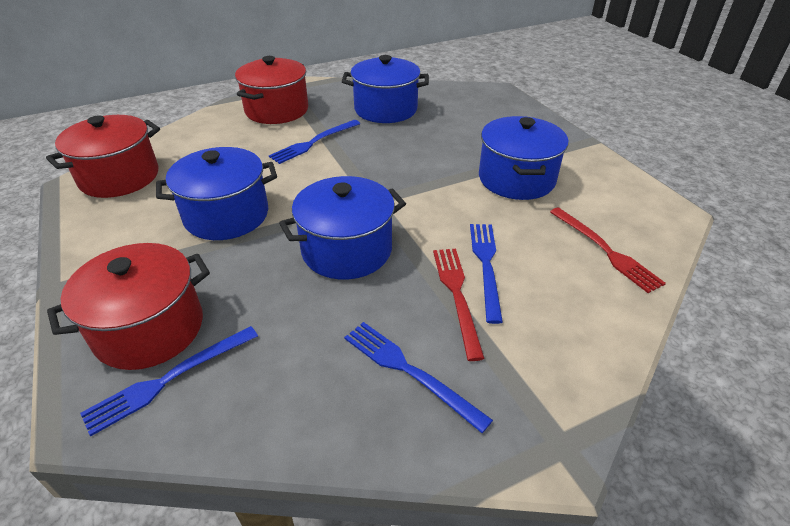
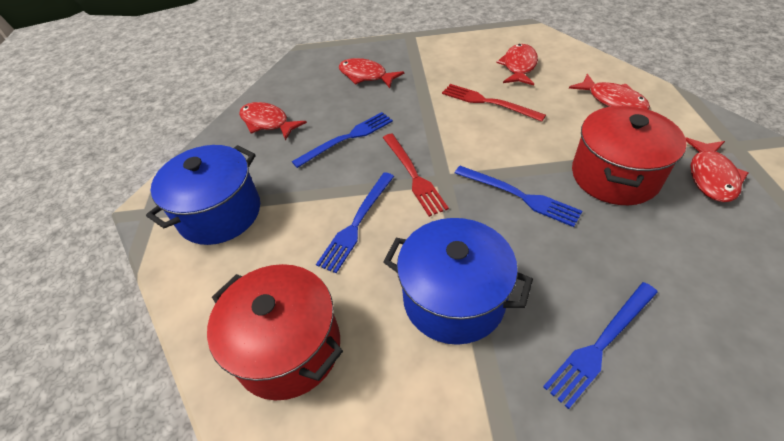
blue pot: 4 -> 2
red fish: 0 -> 5
red pot: 3 -> 2

